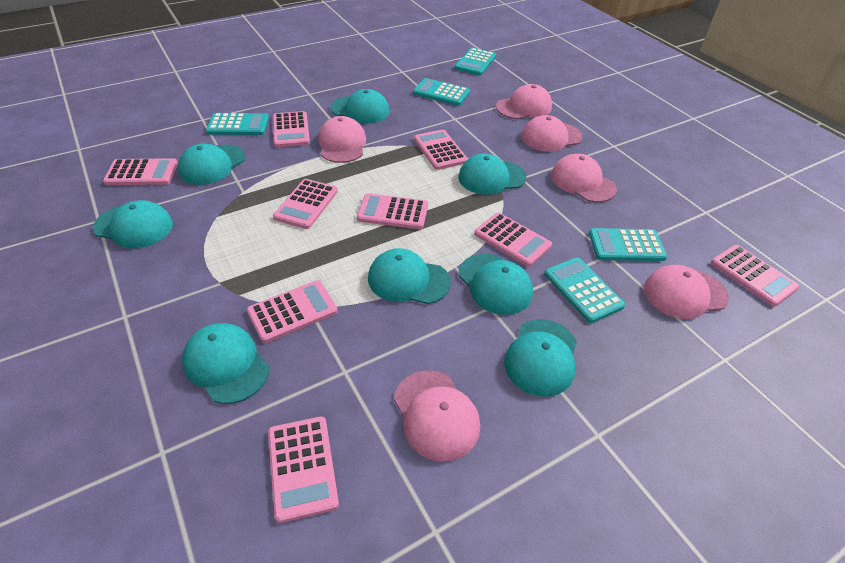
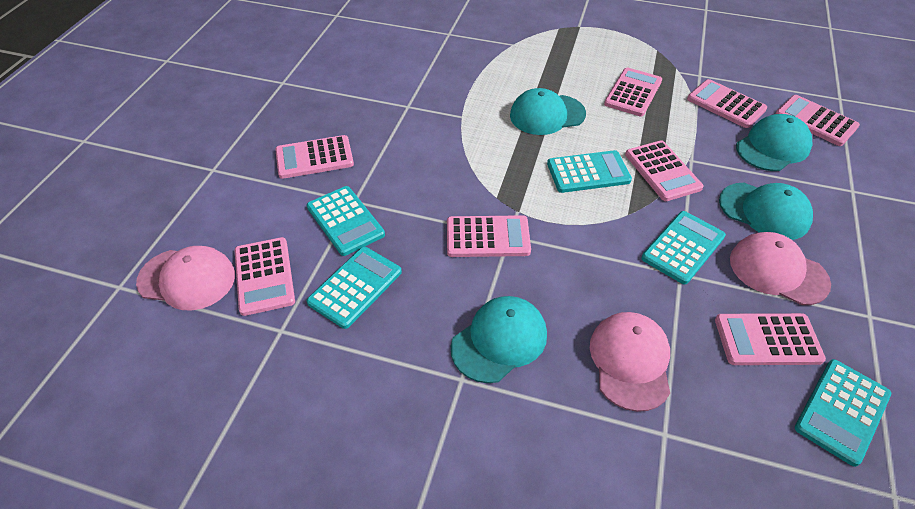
pink calculator: 9 -> 8
pink cap: 6 -> 3
turquoise cap: 8 -> 4

